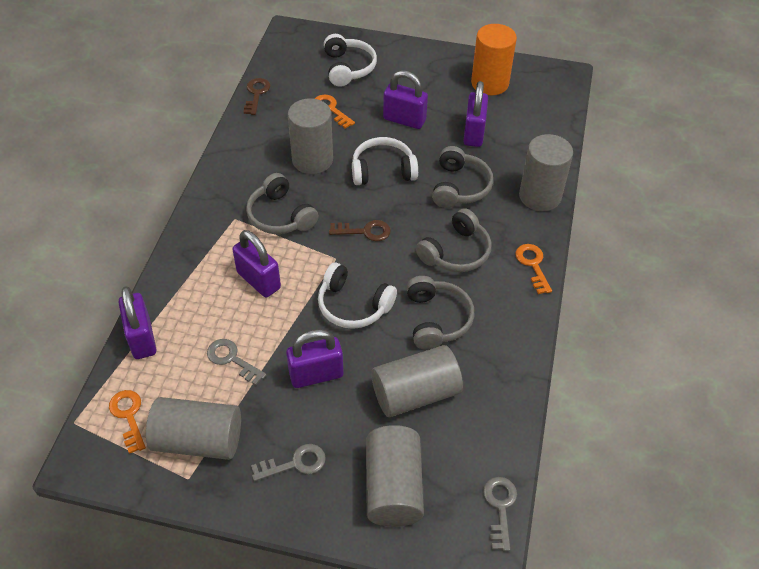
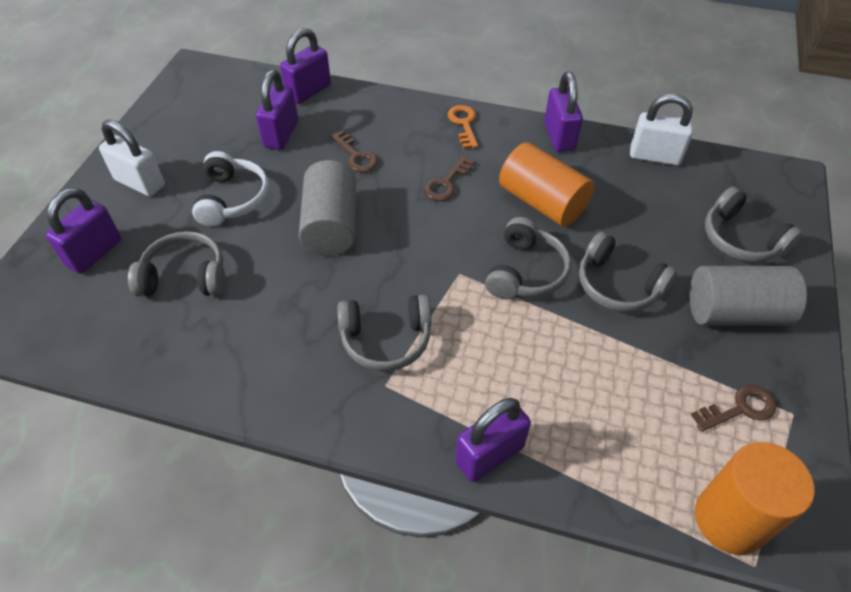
brown key: 2 -> 3
grey cylinder: 5 -> 2
grey headphones: 4 -> 5
grey key: 3 -> 0
orange cylinder: 1 -> 2
orange key: 3 -> 1
white headphones: 3 -> 1
white padlock: 0 -> 2

